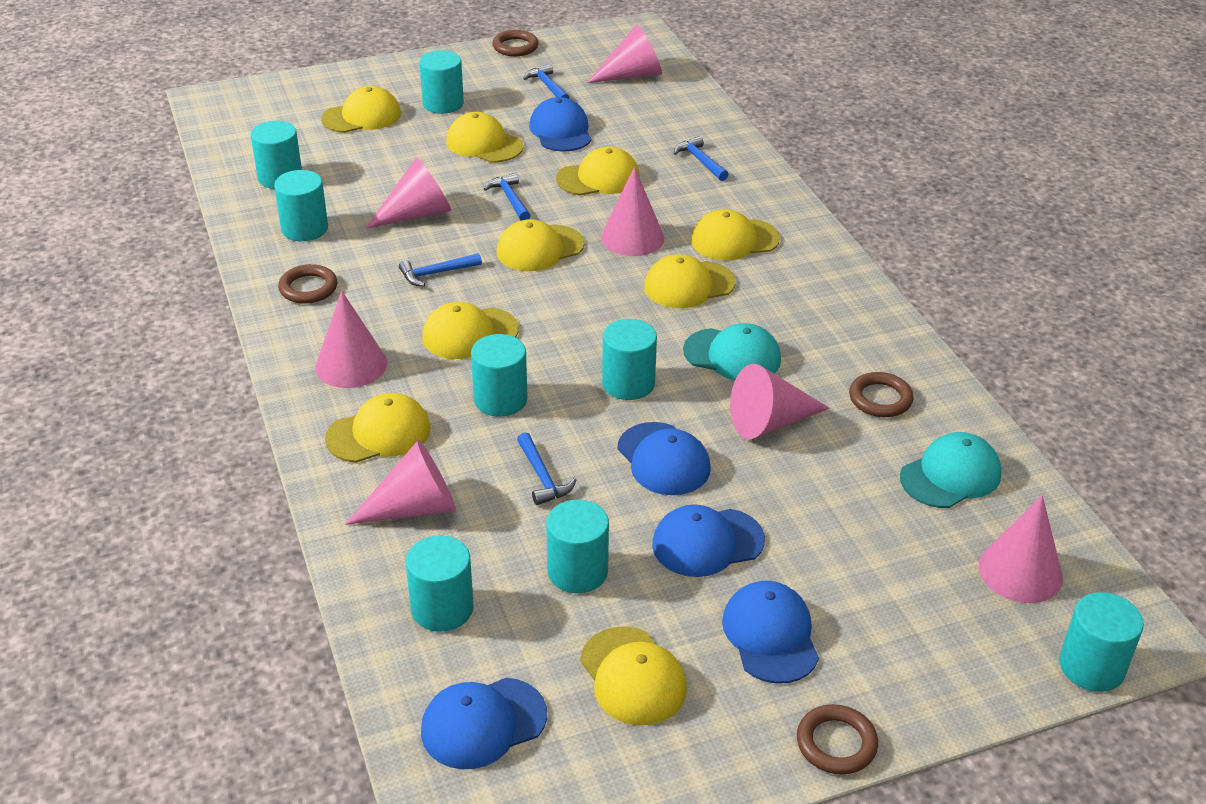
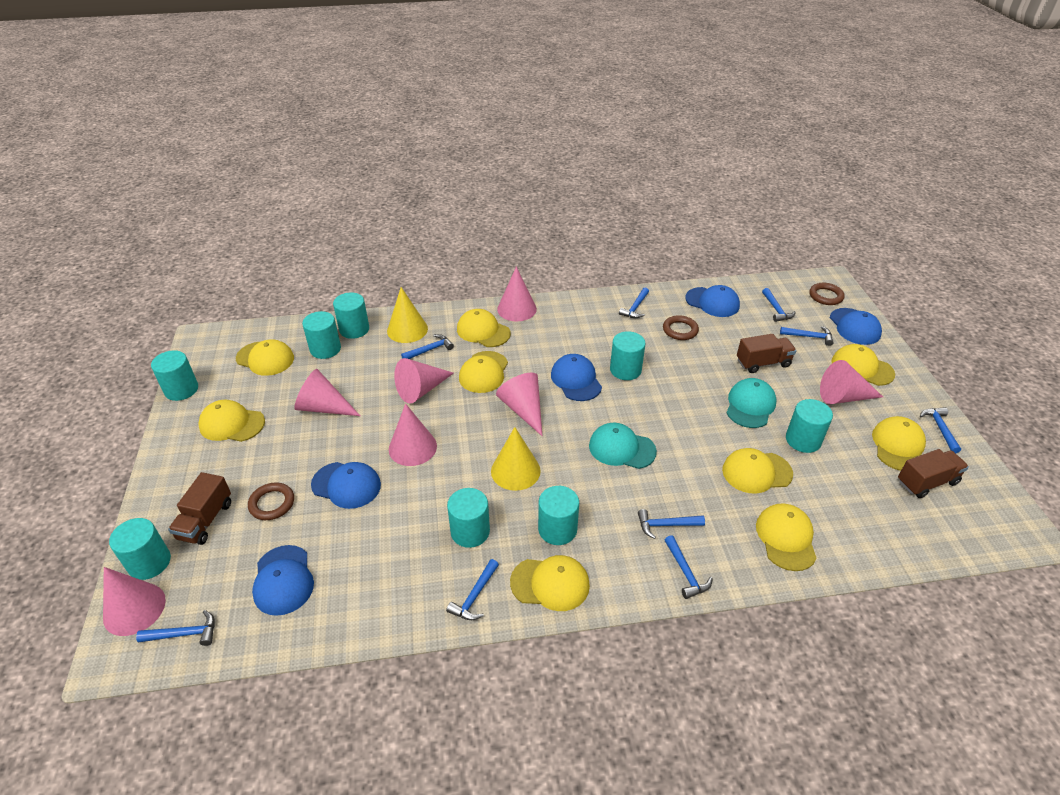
blue hammer: 5 -> 9
brown ring: 4 -> 3
brown truck: 0 -> 3
yellow cone: 0 -> 2

